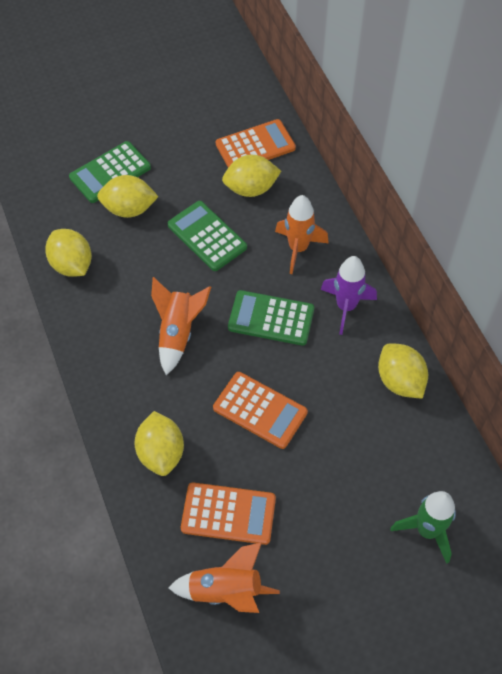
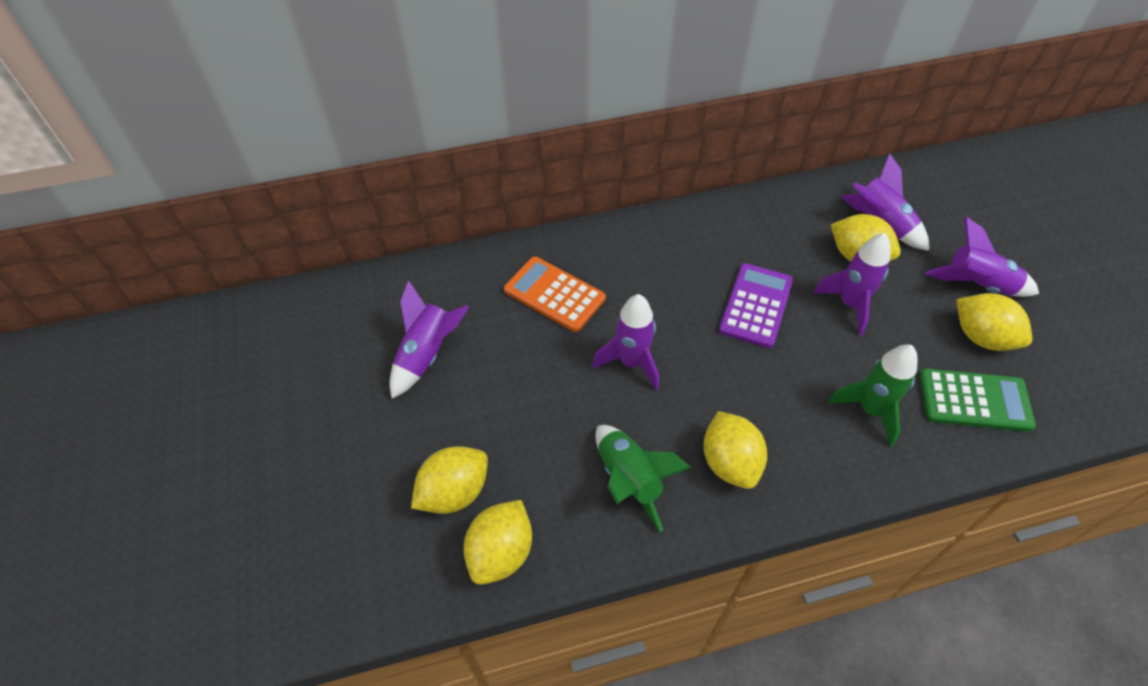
green calculator: 3 -> 1
green rocket: 1 -> 2
orange calculator: 3 -> 1
orange rocket: 3 -> 0
purple calculator: 0 -> 1
purple rocket: 1 -> 5

